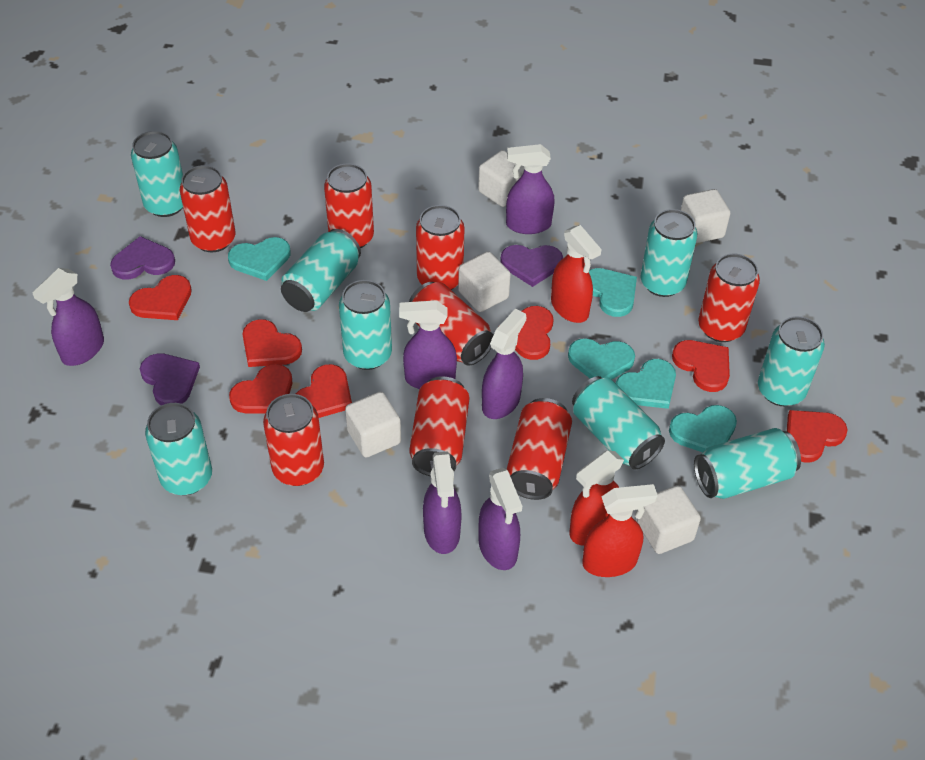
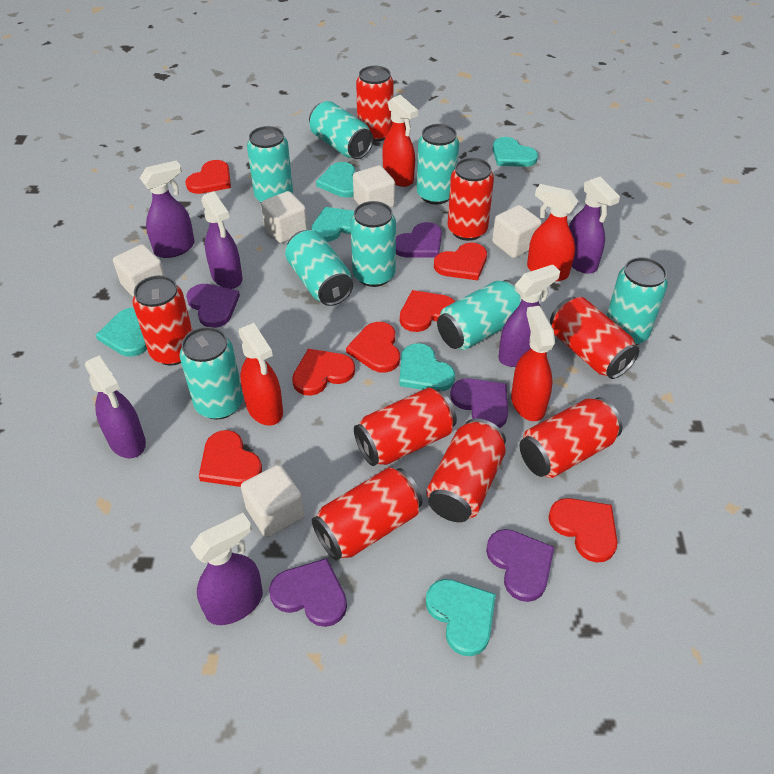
purple heart: 3 -> 5
red spray bottle: 3 -> 4
turquoise heart: 5 -> 6

